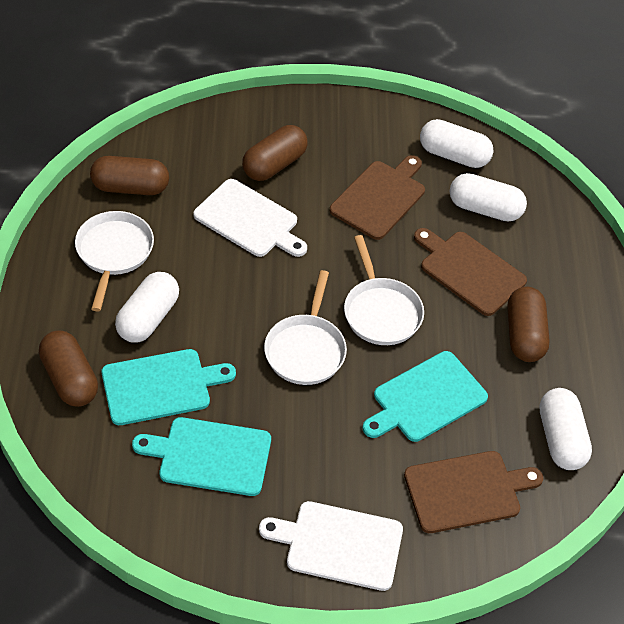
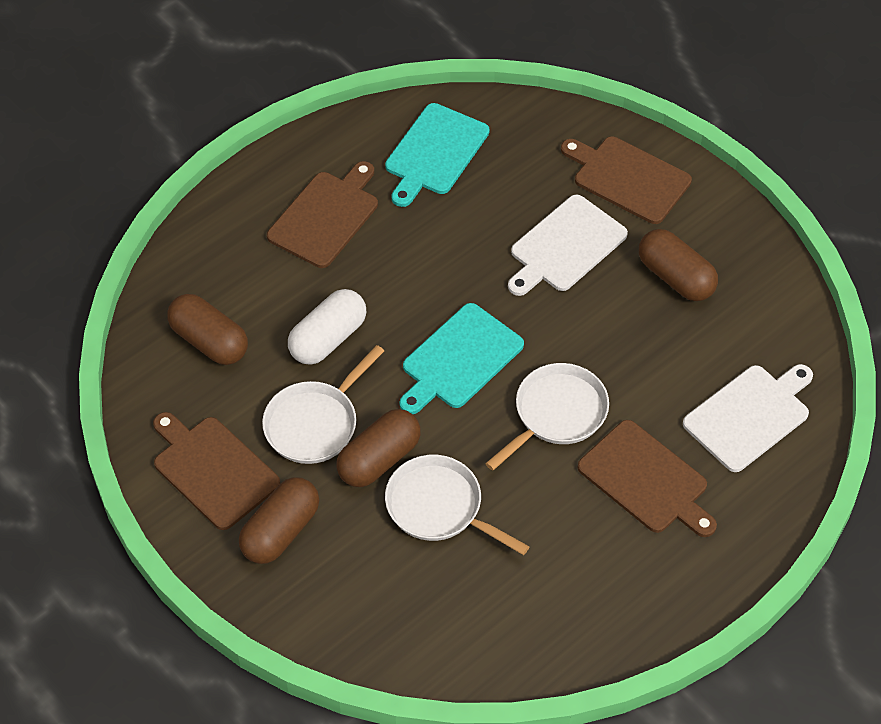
brown cutting board: 3 -> 4
turquoise cutting board: 3 -> 2
white capsule: 4 -> 1

